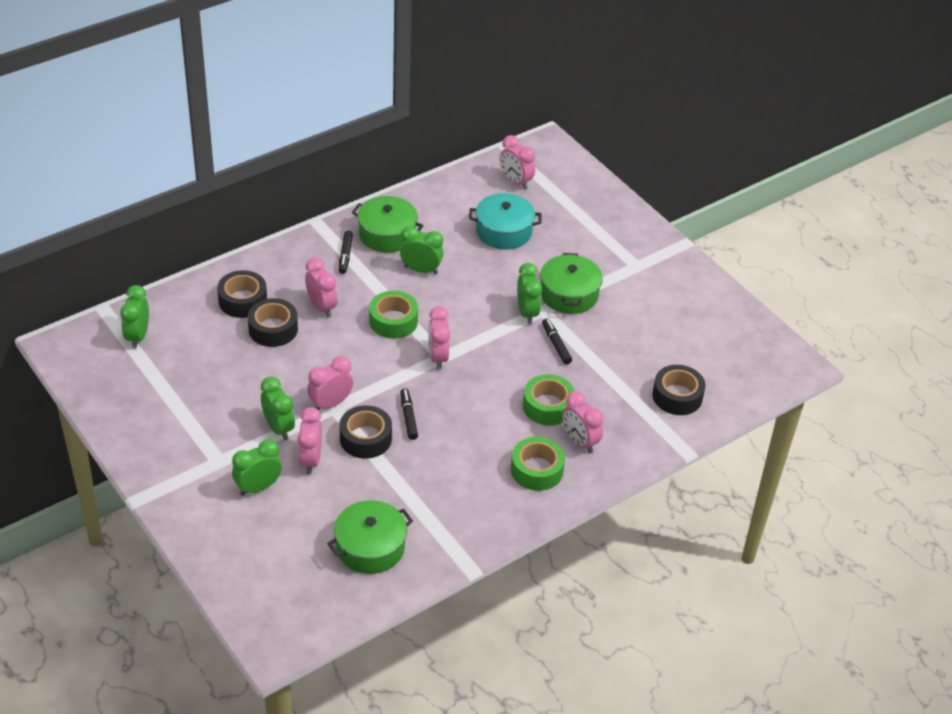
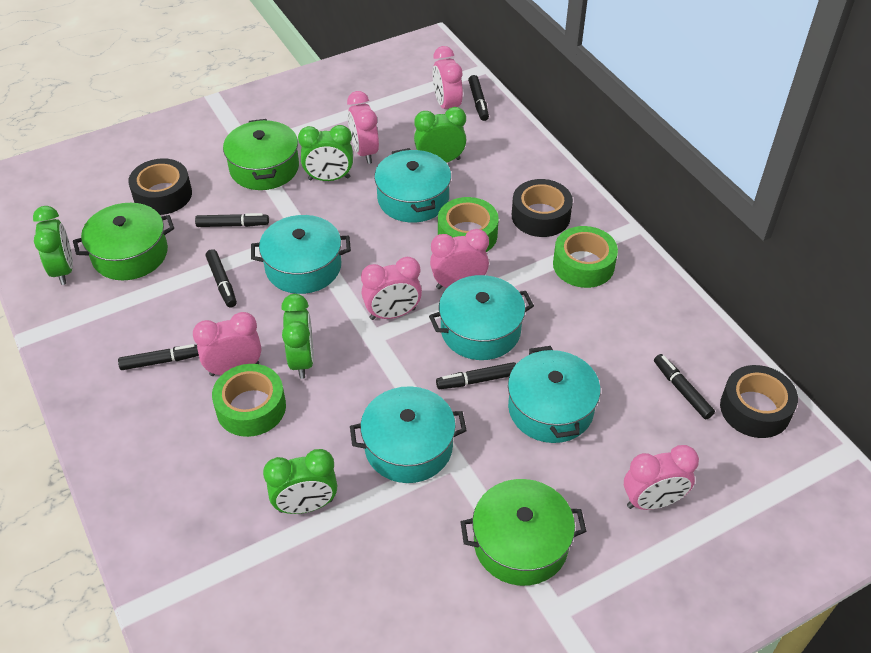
black marker: 3 -> 6
black tape: 4 -> 3
turquoise pot: 1 -> 5

